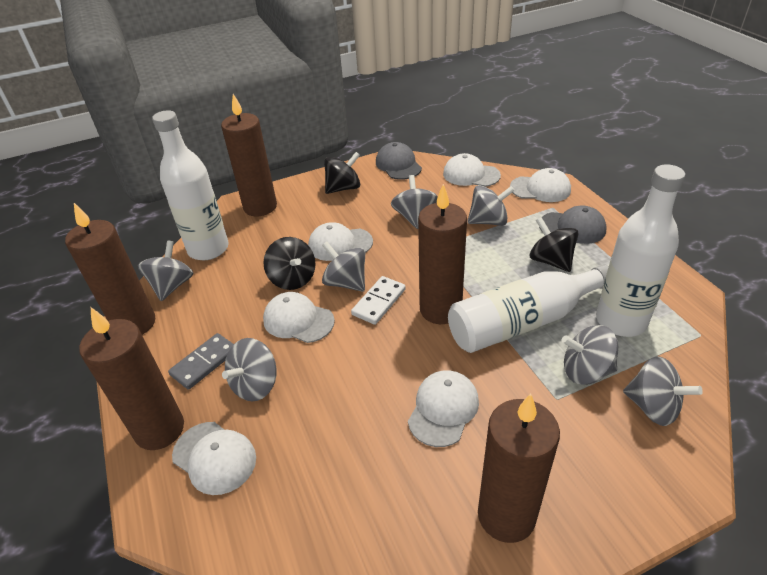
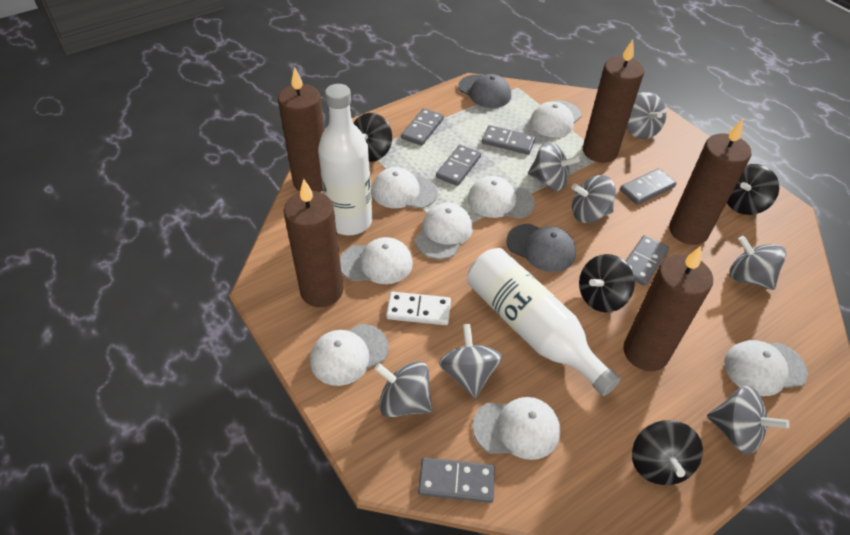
black spinning top: 3 -> 4
grey domino: 1 -> 6
white bottle: 3 -> 2
white cap: 6 -> 8

